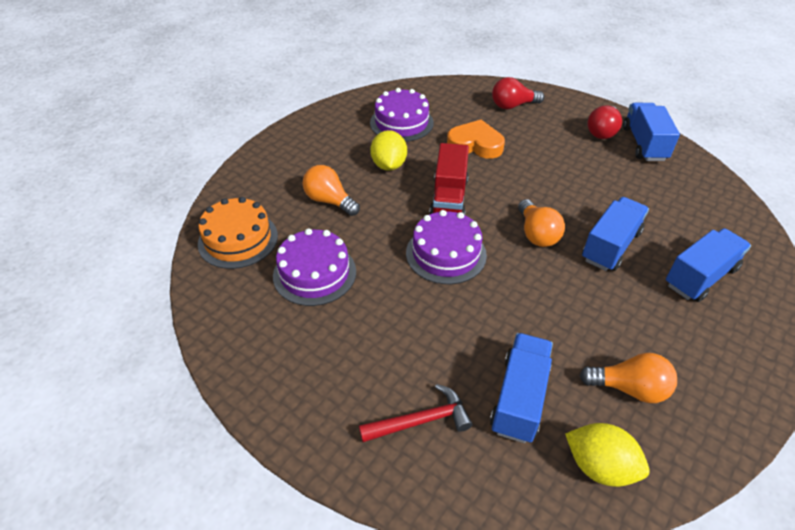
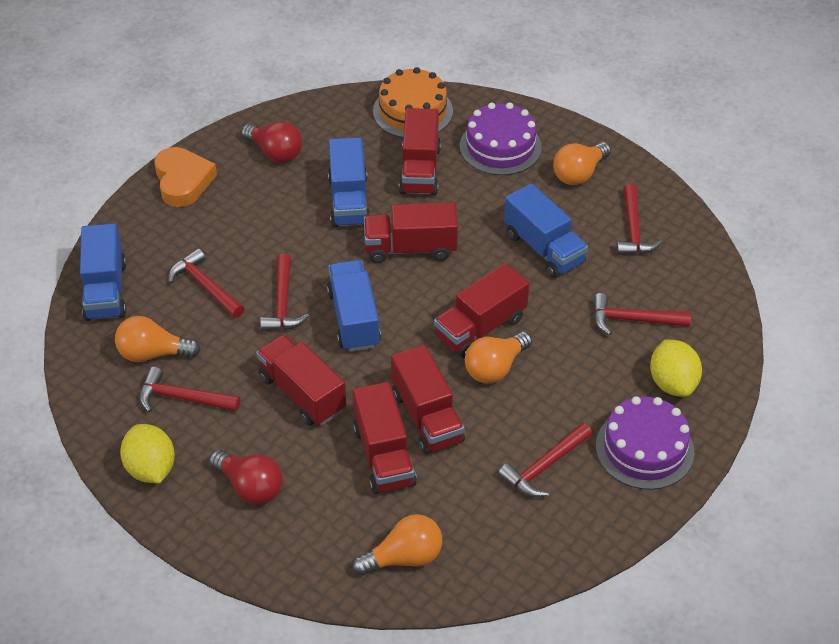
orange light bulb: 3 -> 4
purple cake: 3 -> 2
red hammer: 1 -> 6
red truck: 1 -> 6

